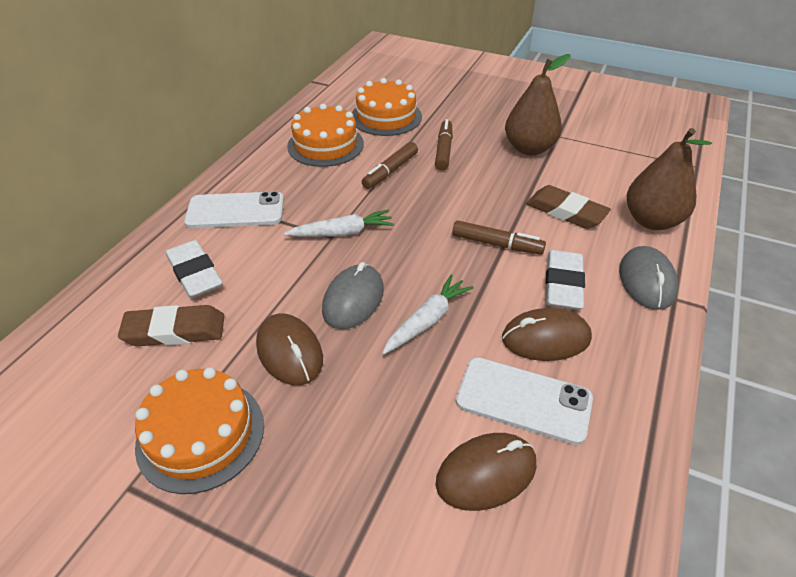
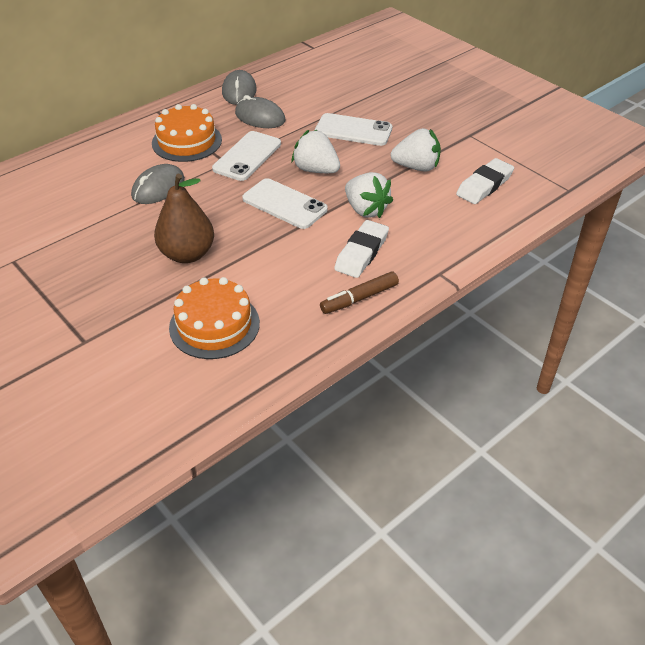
brown eraser: 2 -> 0
brown marker: 3 -> 1
brown mouse: 3 -> 0
brown pear: 2 -> 1
grey mouse: 2 -> 3
orange cake: 3 -> 2
white carrot: 2 -> 0
white phone: 2 -> 3
white strawberry: 0 -> 3

